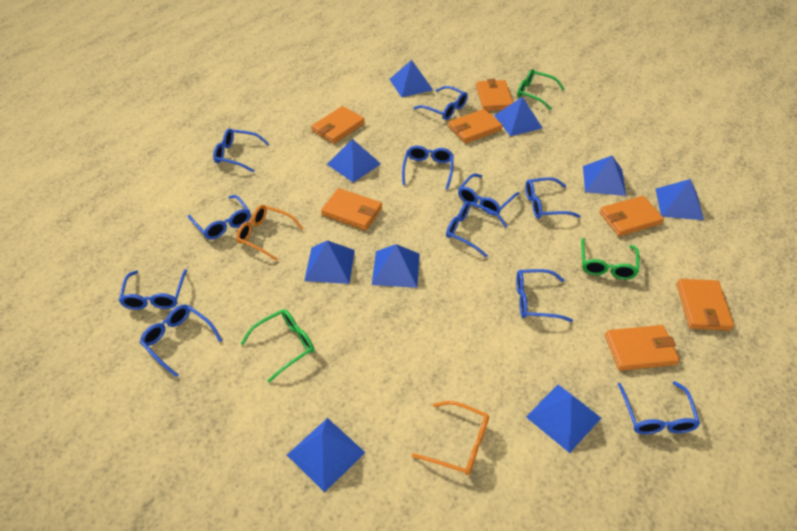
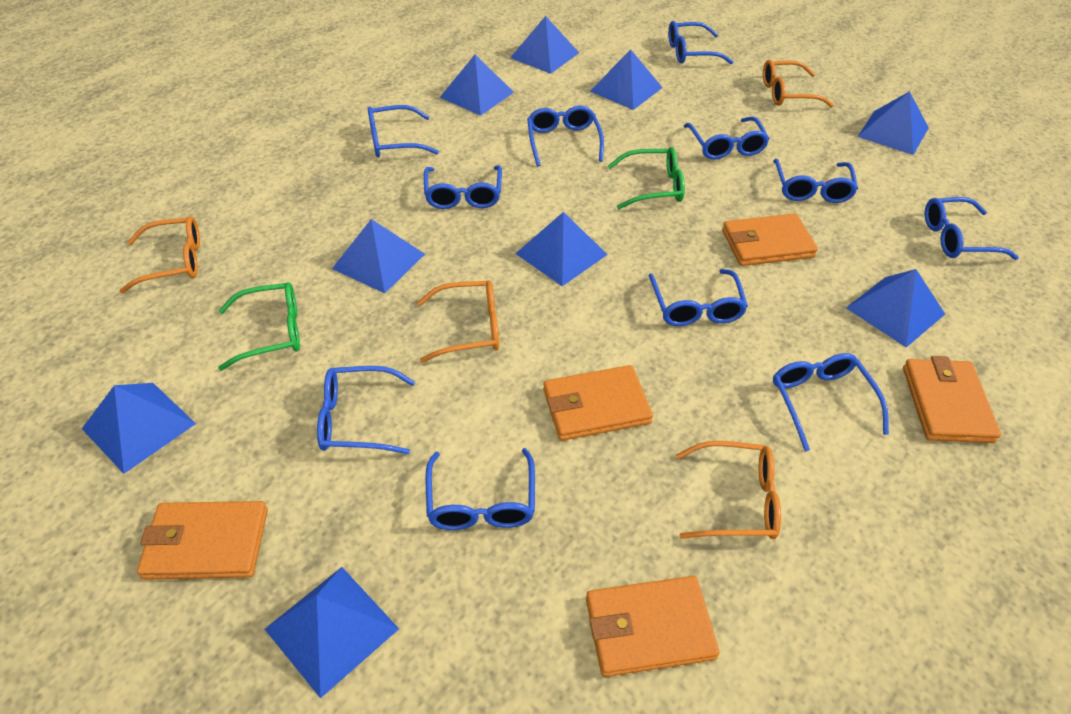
green glasses: 3 -> 2
orange glasses: 2 -> 4
orange wallet: 7 -> 5

